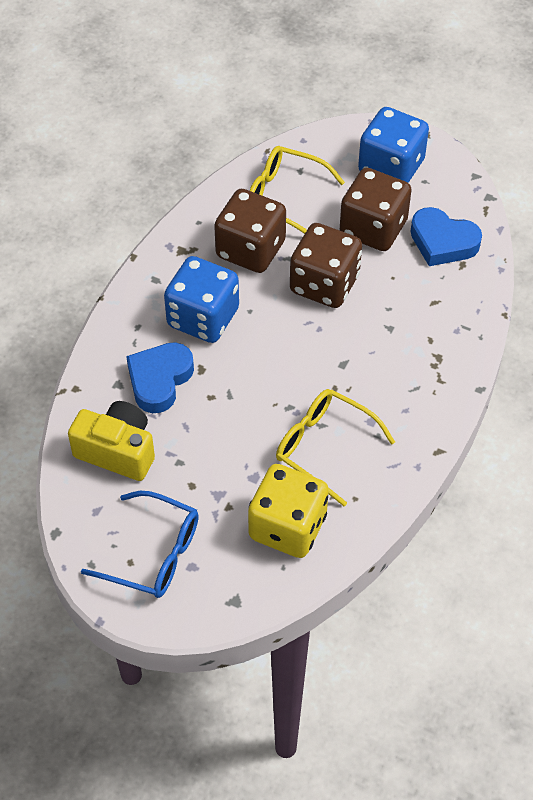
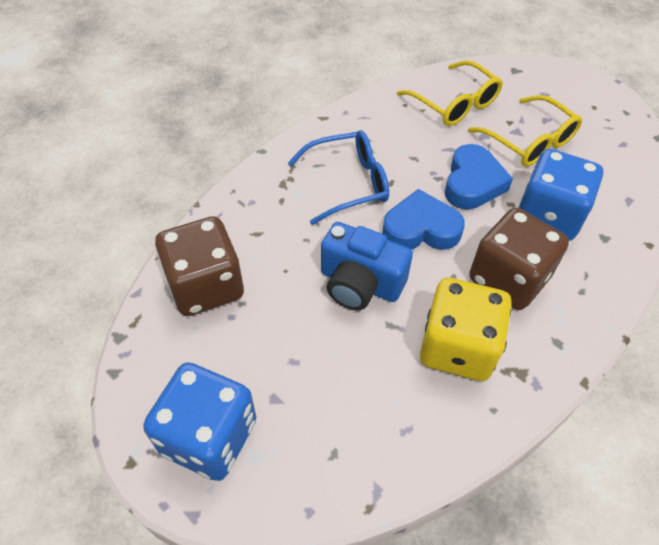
blue camera: 0 -> 1
brown dice: 3 -> 2
yellow camera: 1 -> 0

